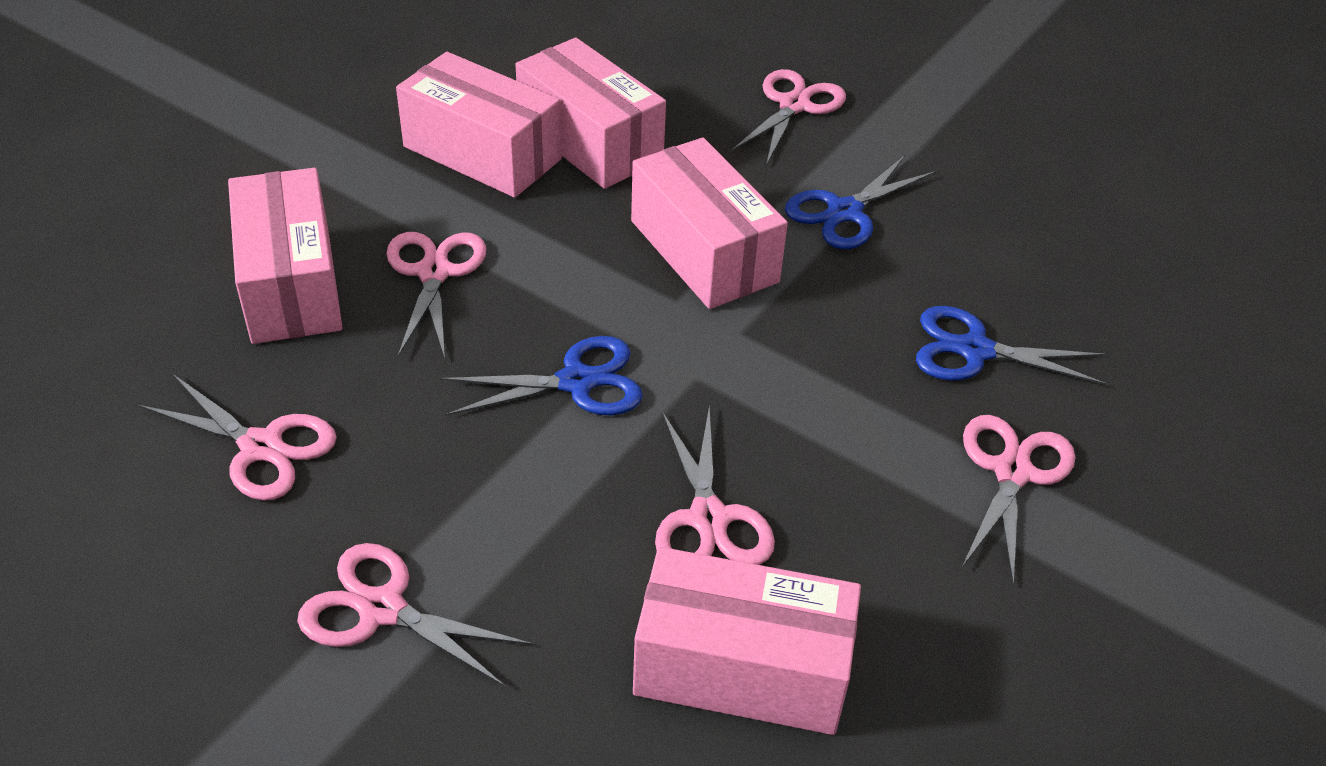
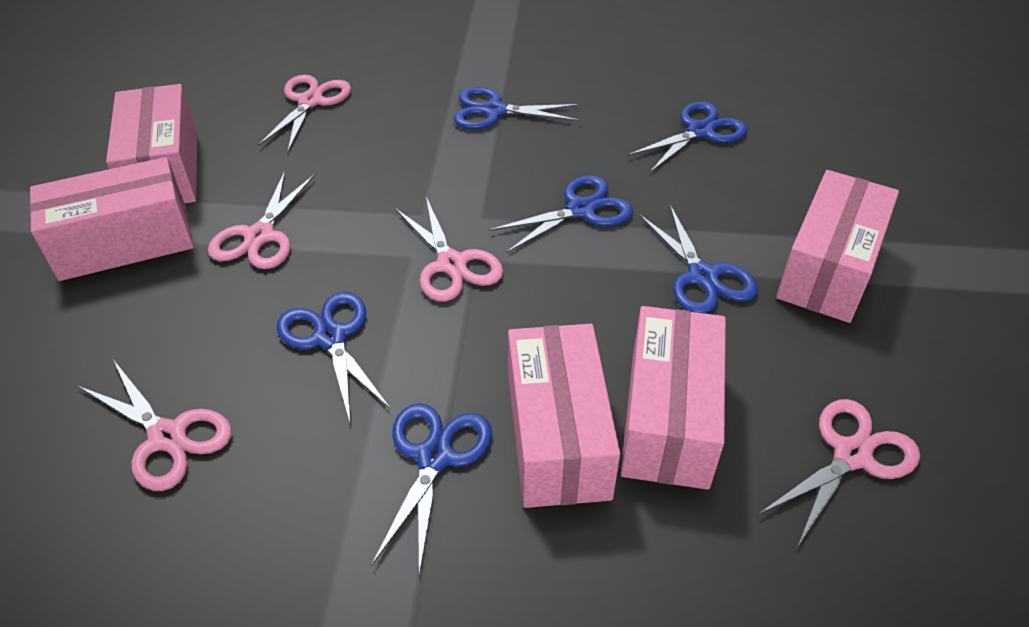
blue scissors: 3 -> 6
pink scissors: 6 -> 5

